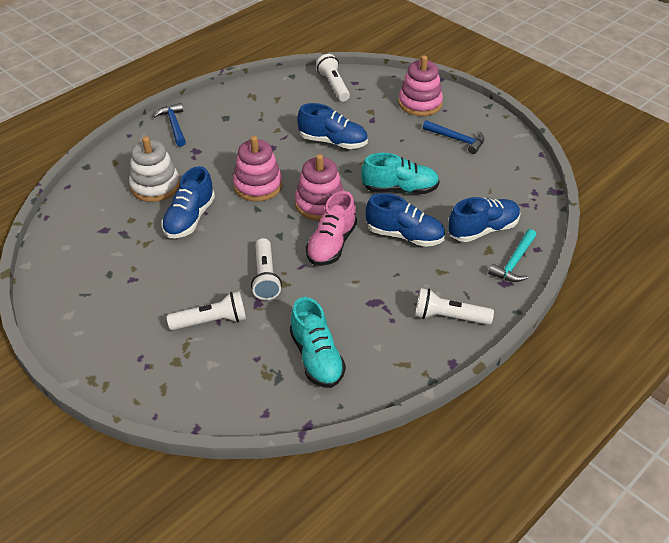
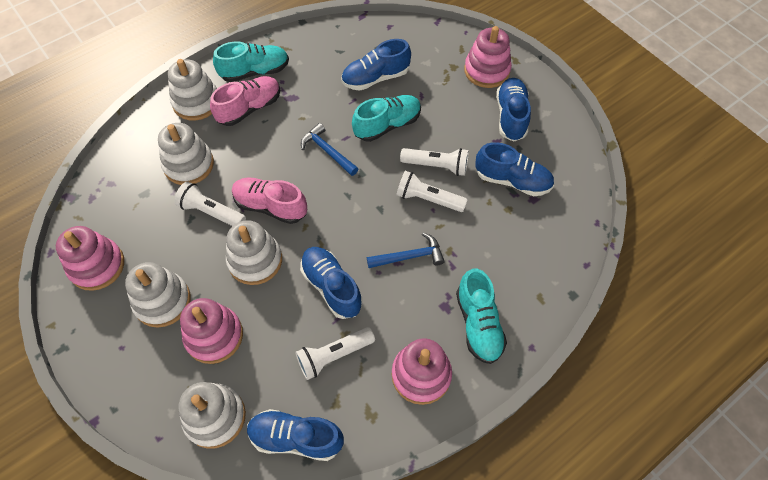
blue shoe: 4 -> 5
pink shoe: 1 -> 2
pink stacking toy: 3 -> 4
turquoise hammer: 1 -> 0
turquoise shoe: 2 -> 3
white stacking toy: 1 -> 5

